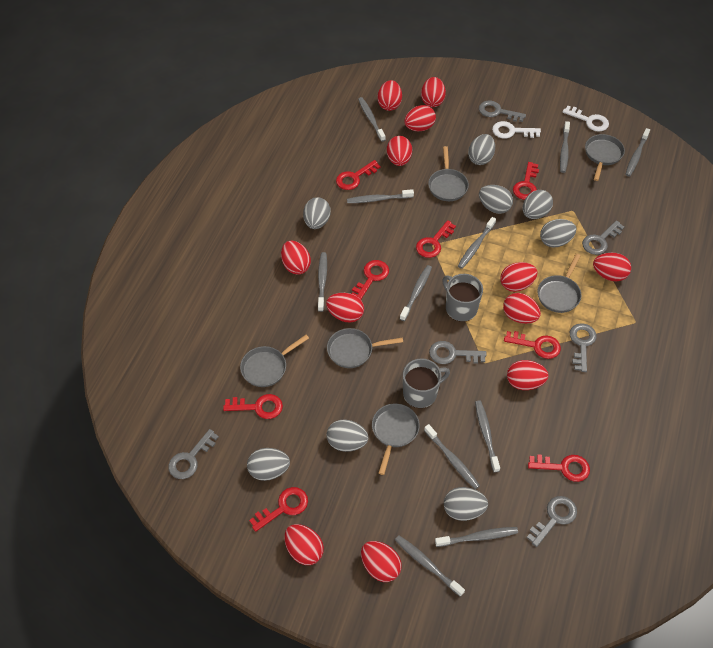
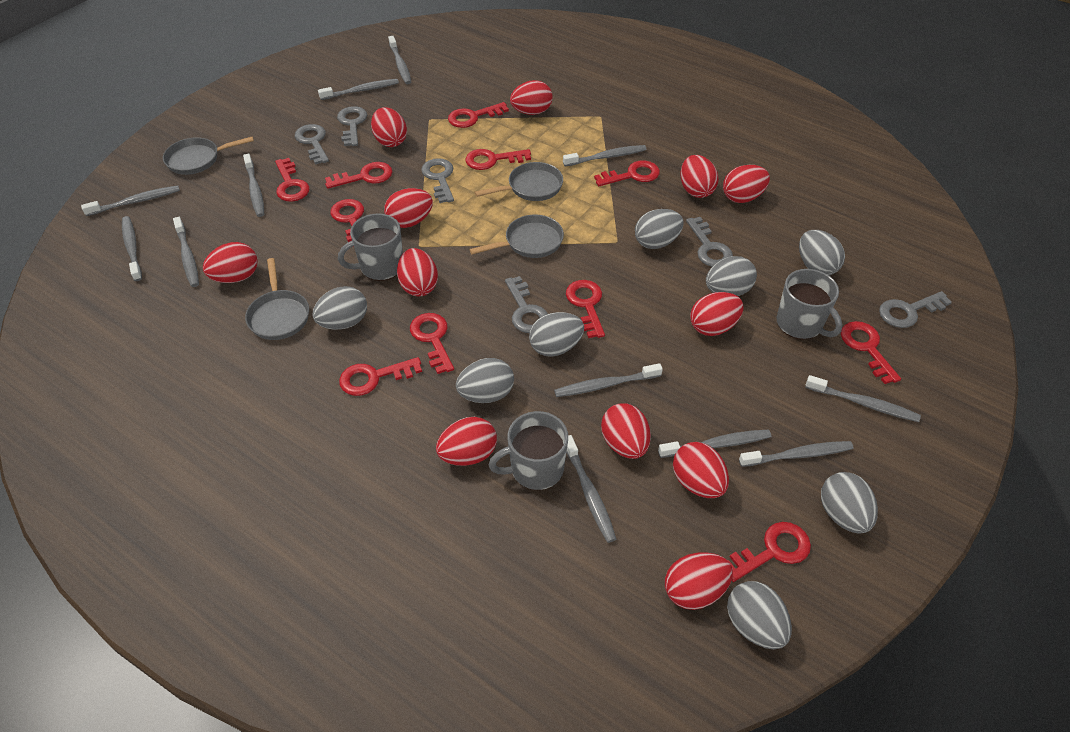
grey mug: 2 -> 3
grey pan: 6 -> 4
grey toothbrush: 11 -> 12
red key: 8 -> 11
white key: 2 -> 0

